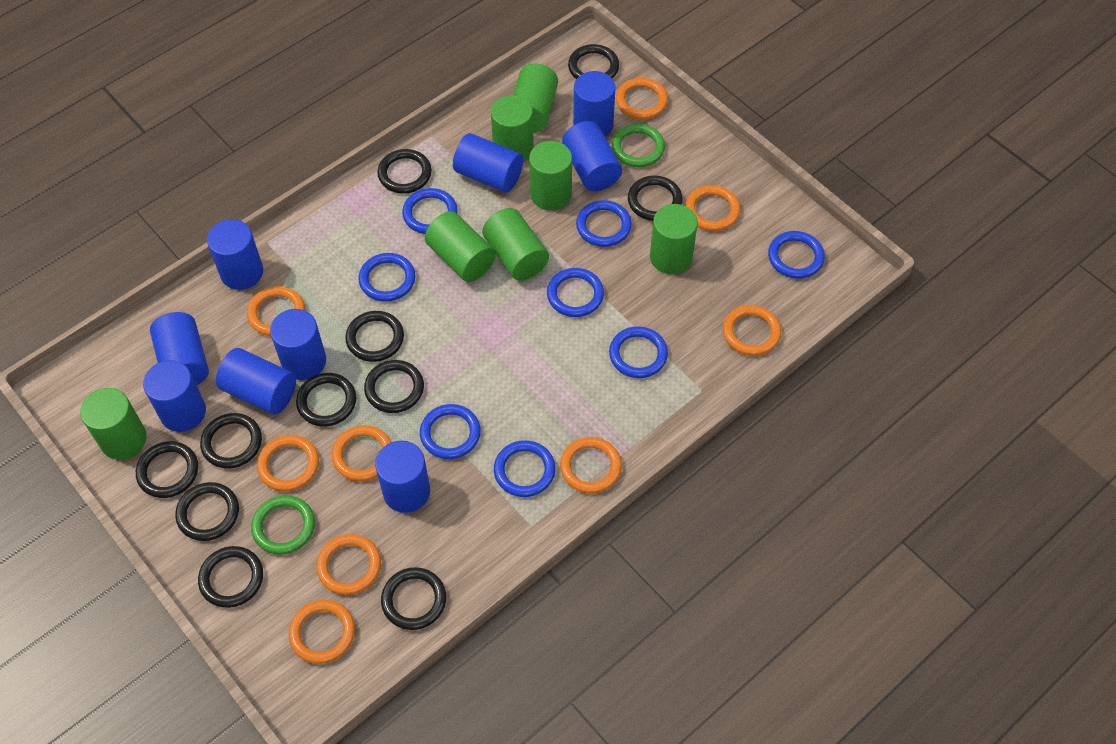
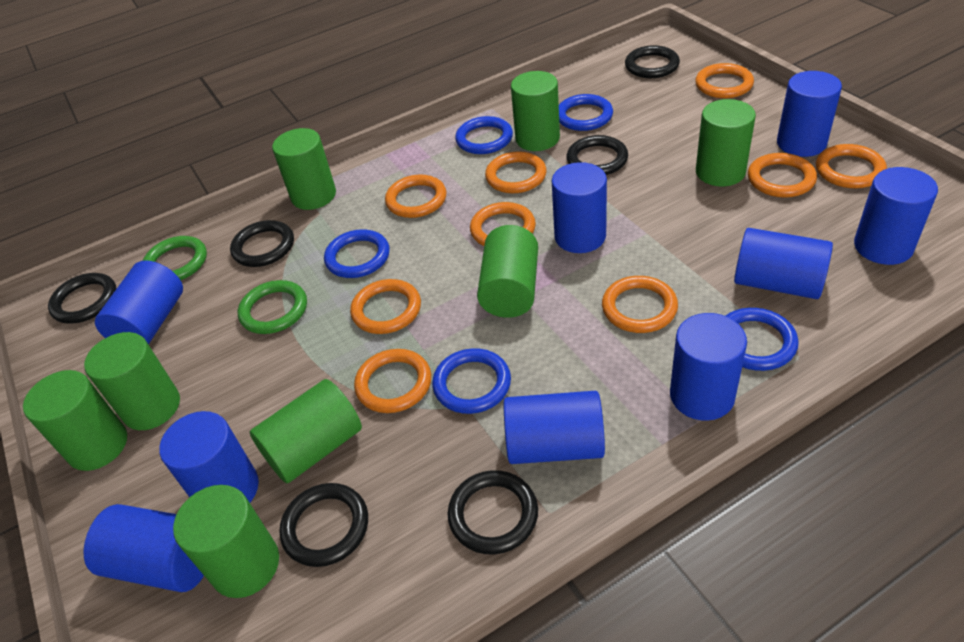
black ring: 11 -> 6
blue ring: 8 -> 5
green cylinder: 7 -> 8

